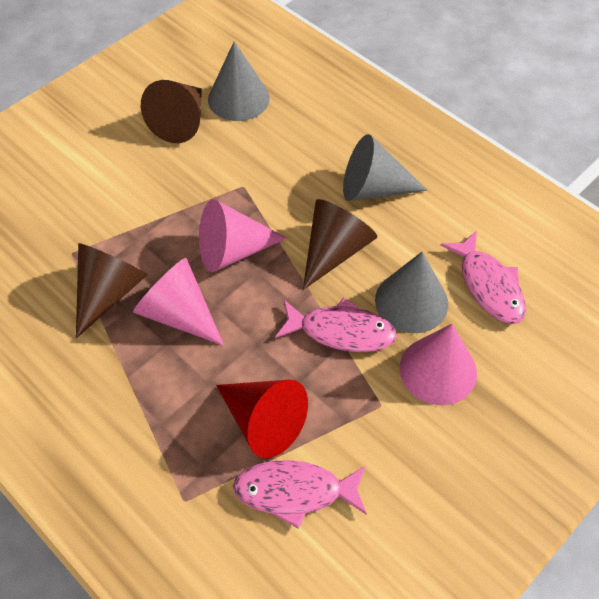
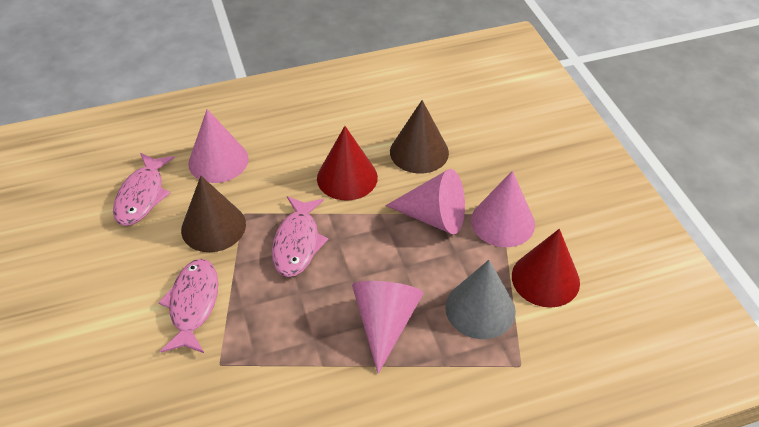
brown cone: 3 -> 2
grey cone: 3 -> 1
pink cone: 3 -> 4
red cone: 1 -> 2

